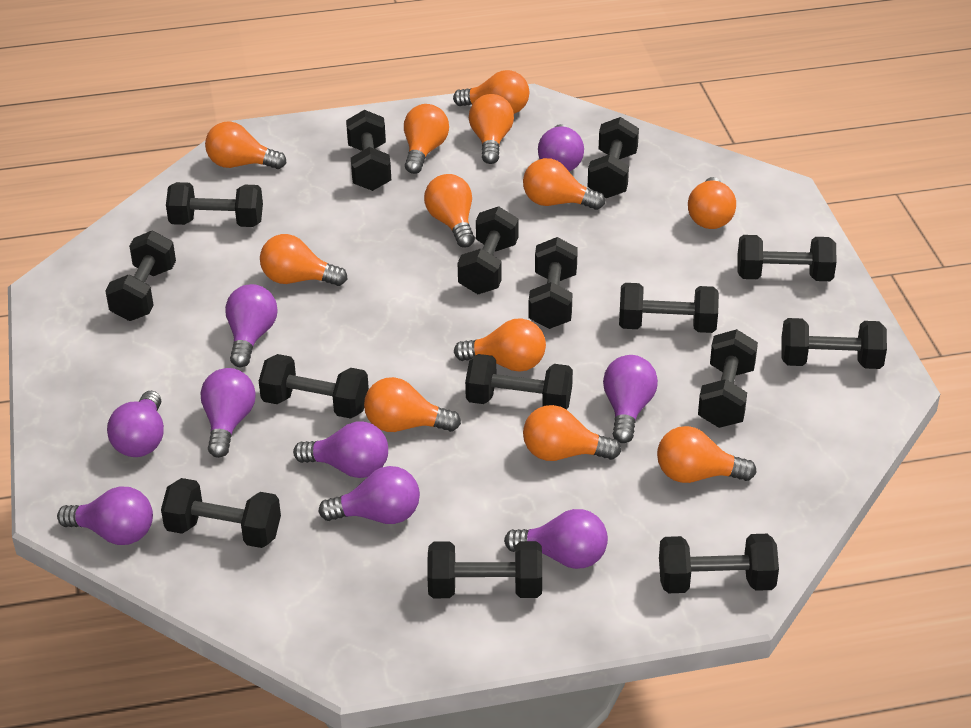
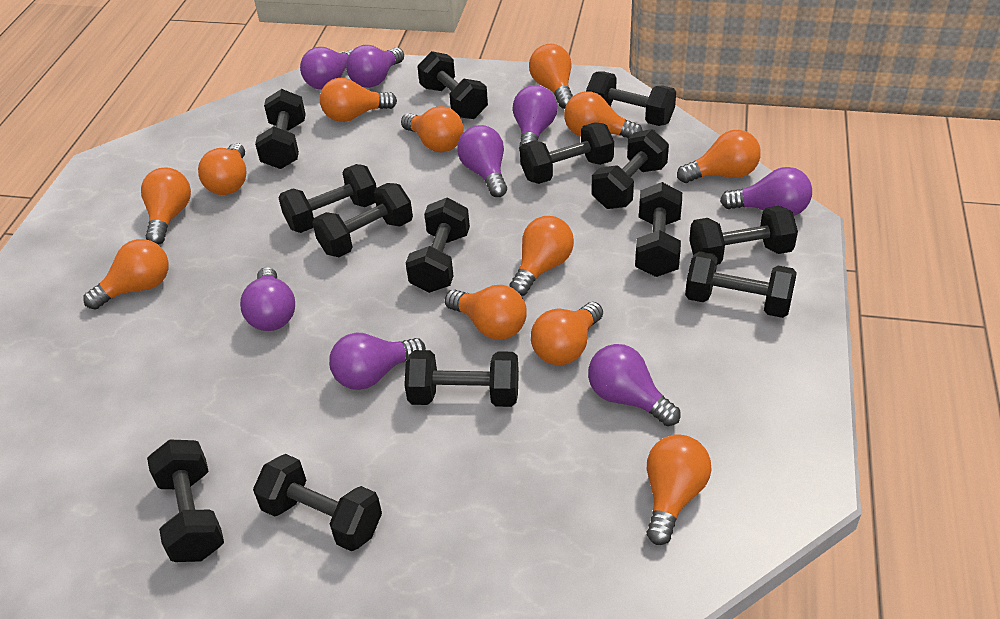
black dumbbell: 15 -> 14
purple light bulb: 9 -> 8

